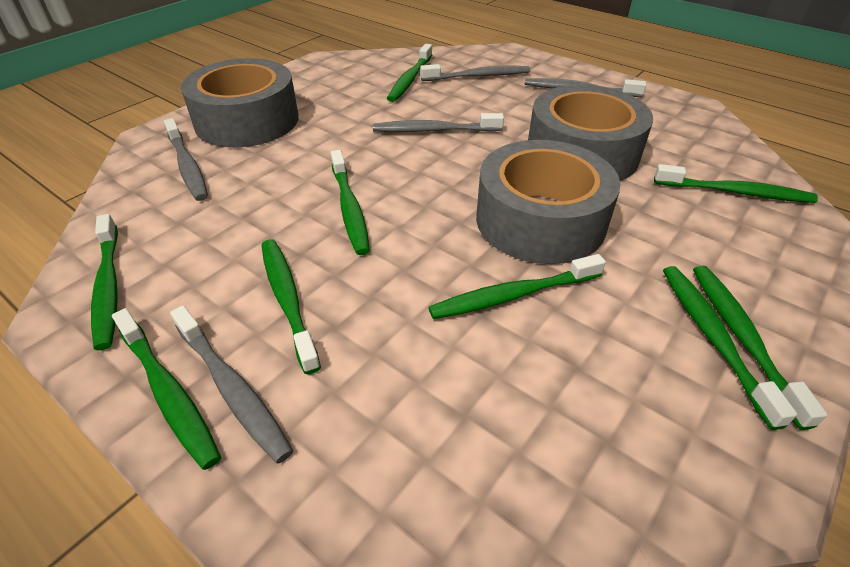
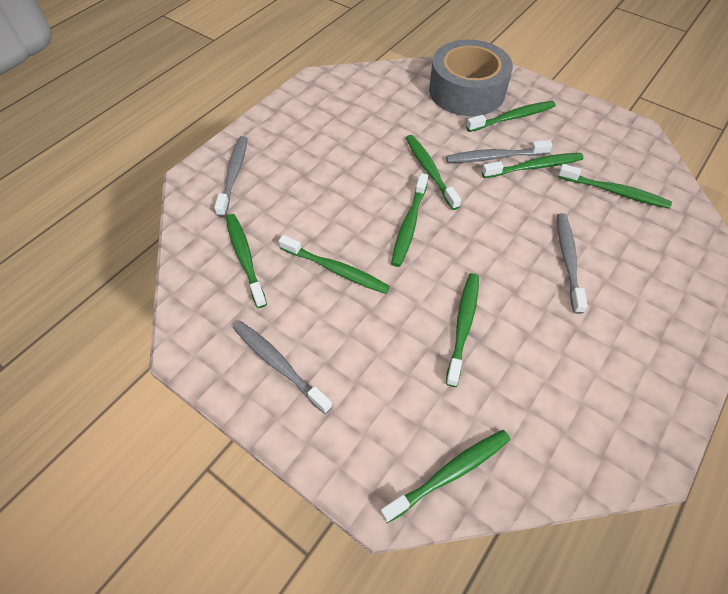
grey tape: 3 -> 1
grey toothbrush: 5 -> 4

